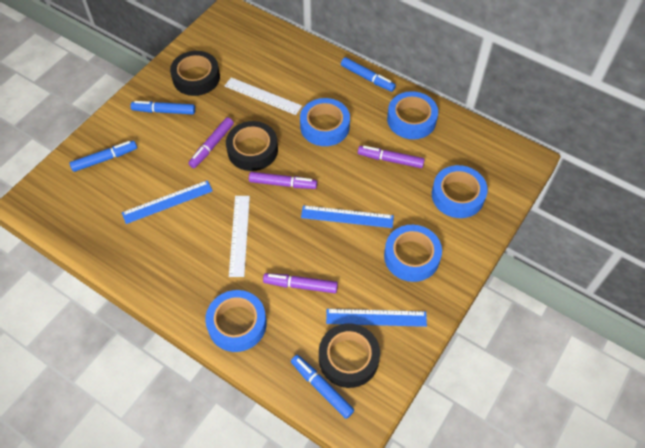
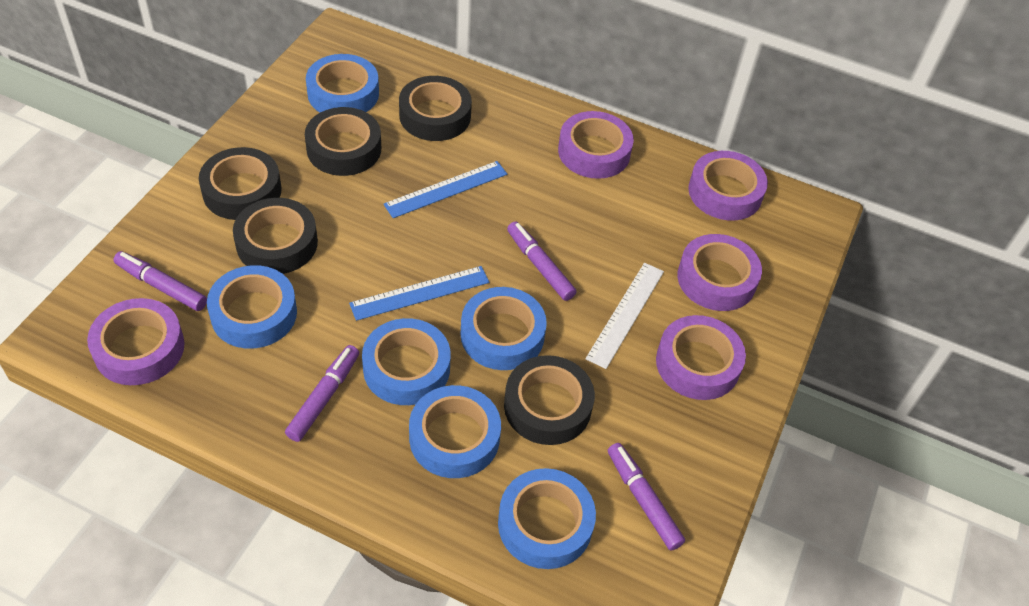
black tape: 3 -> 5
blue marker: 4 -> 0
blue ruler: 3 -> 2
blue tape: 5 -> 6
purple tape: 0 -> 5
white ruler: 2 -> 1

